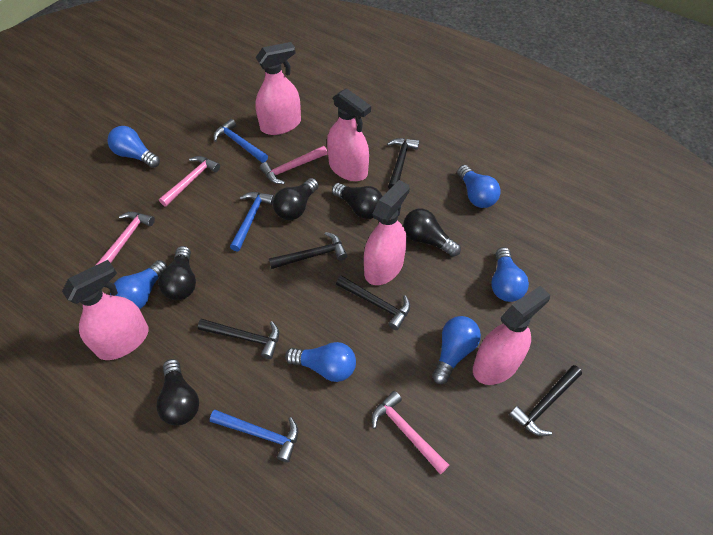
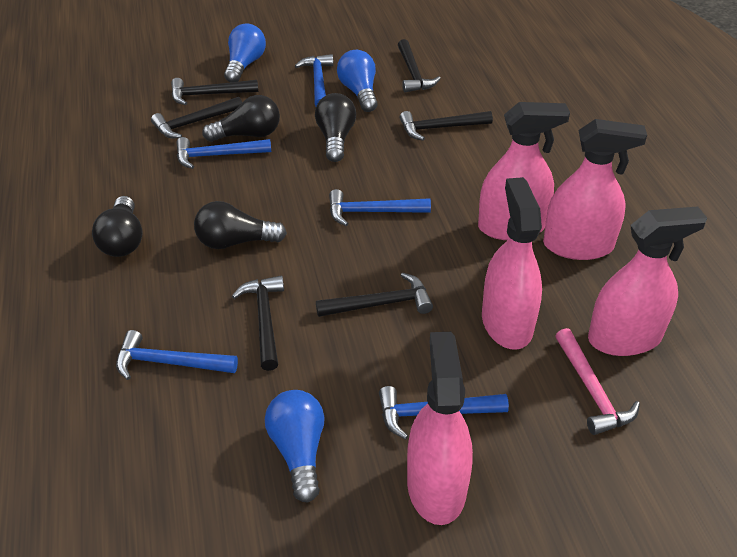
black hammer: 5 -> 6
black light bulb: 5 -> 4
blue hammer: 3 -> 5
blue light bulb: 6 -> 3
pink hammer: 4 -> 1

